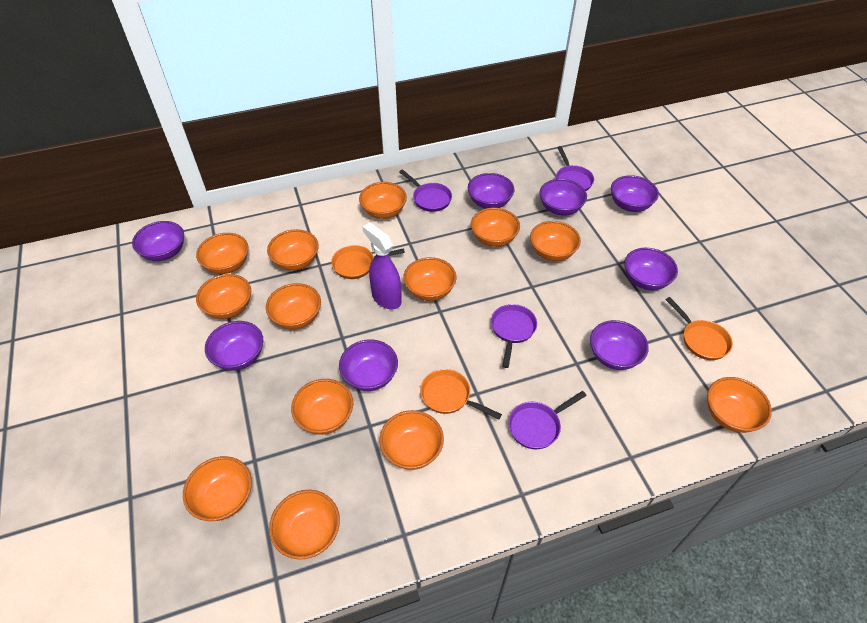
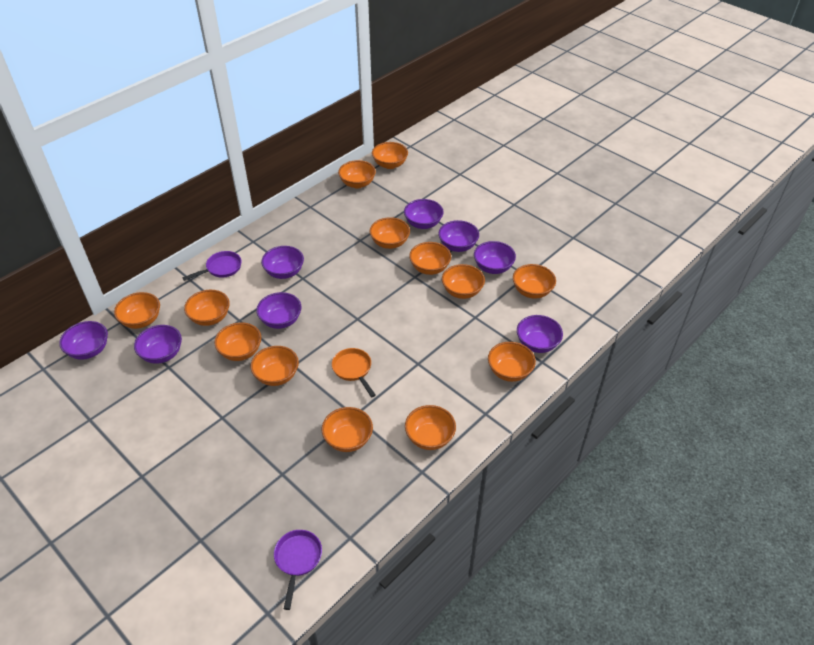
orange pan: 3 -> 1
purple pan: 4 -> 2
purple spray bottle: 1 -> 0

